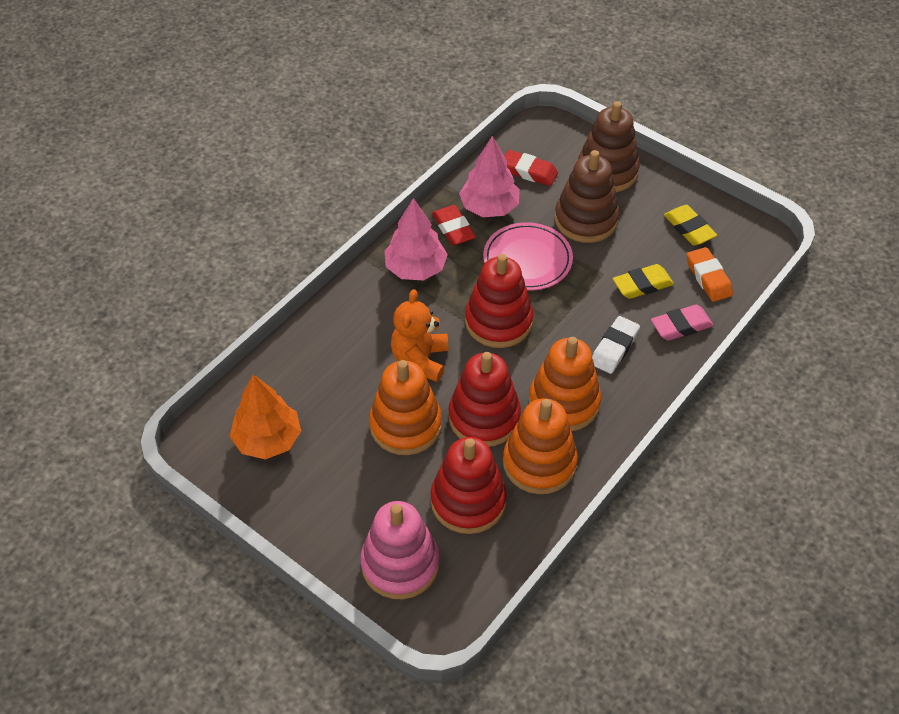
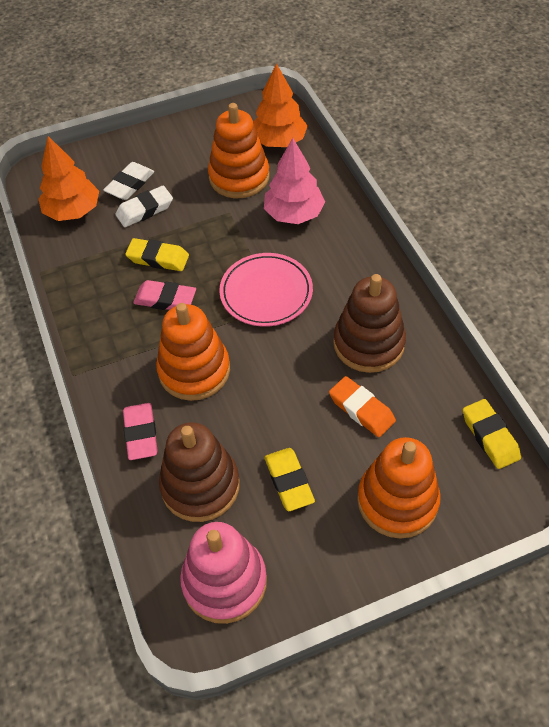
orange teddy bear: 1 -> 0
orange tree: 1 -> 2
pink eraser: 1 -> 2
pink tree: 2 -> 1
red eraser: 2 -> 0
red stacking toy: 3 -> 0
white eraser: 1 -> 2
yellow eraser: 2 -> 3

